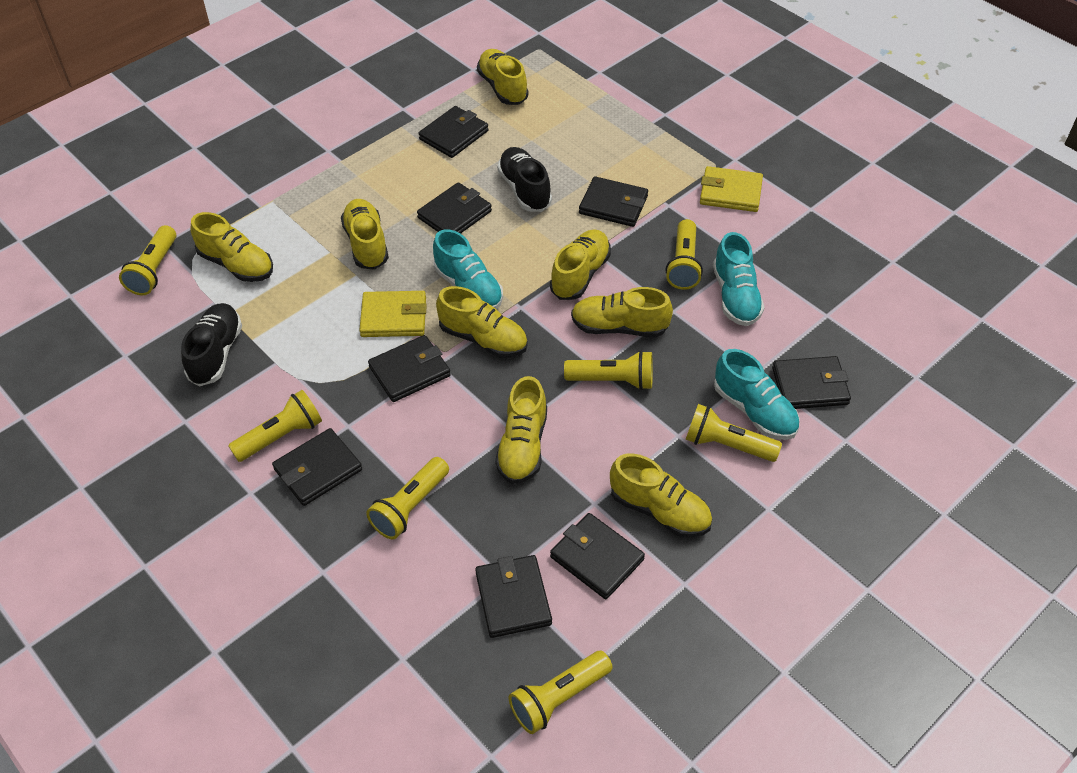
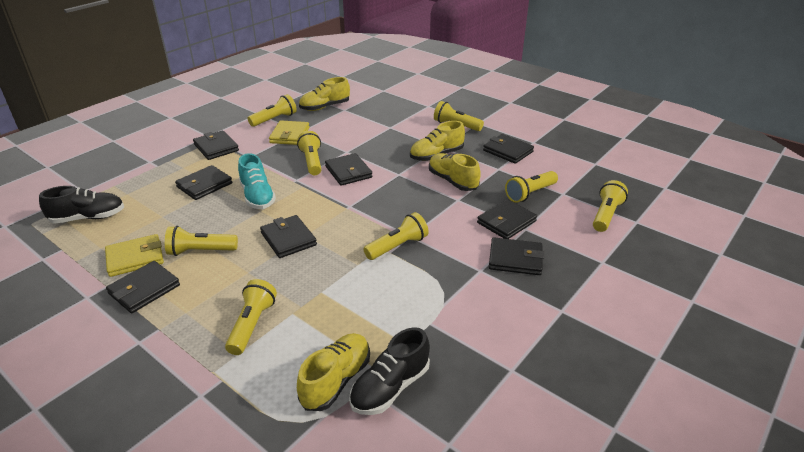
turquoise shoe: 3 -> 1
yellow flashlight: 7 -> 8
yellow shoe: 8 -> 4

